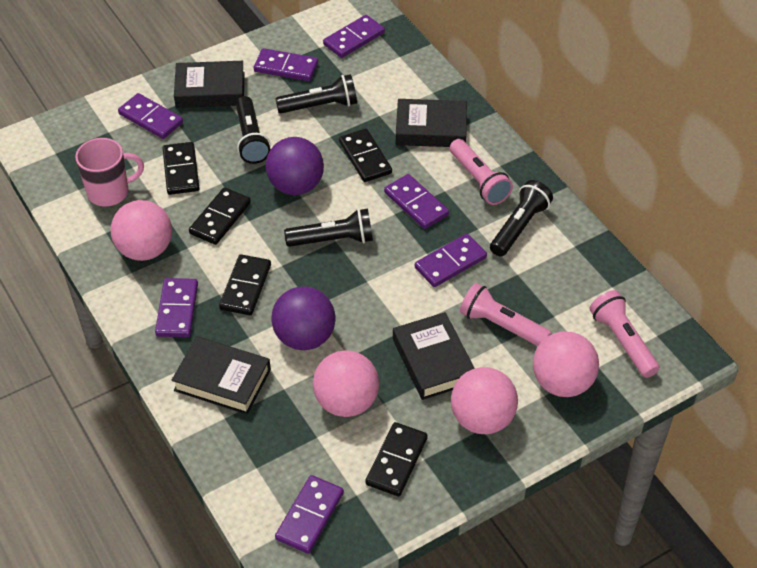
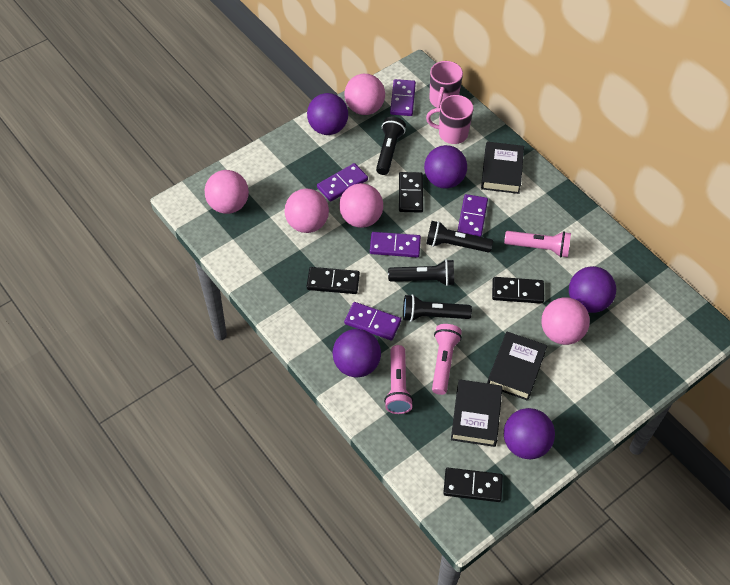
black book: 4 -> 3
black domino: 5 -> 4
pink ball: 4 -> 5
pink mug: 1 -> 2
purple ball: 2 -> 5
purple domino: 7 -> 5

